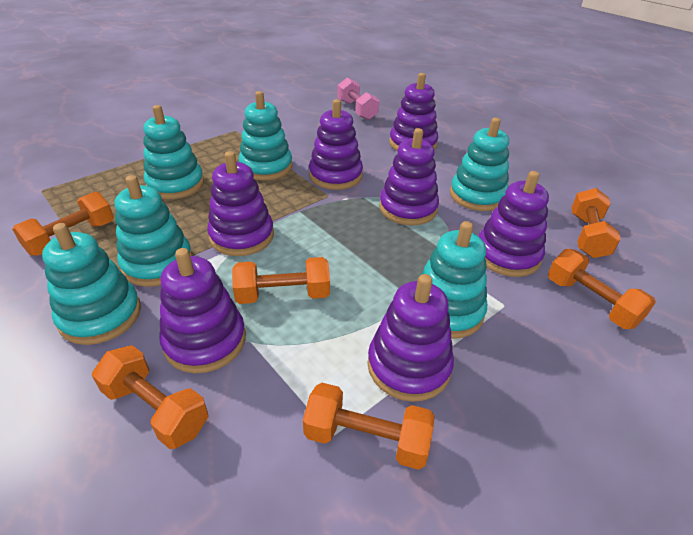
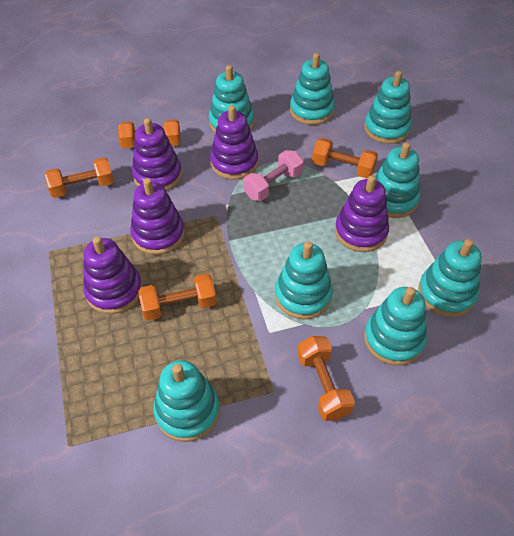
orange dumbbell: 6 -> 5
purple stacking toy: 7 -> 5
turquoise stacking toy: 6 -> 8

